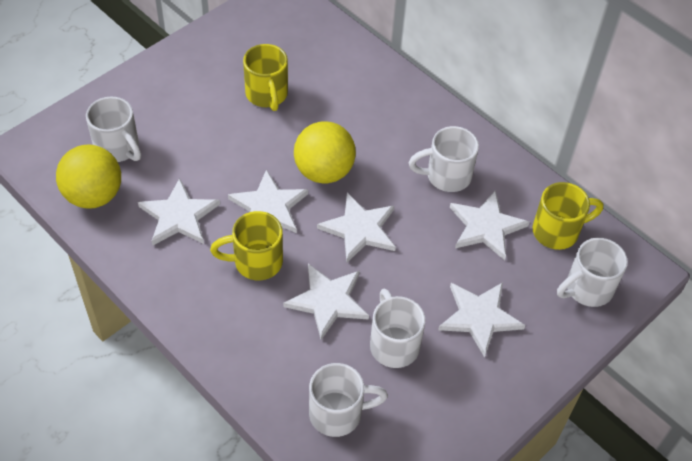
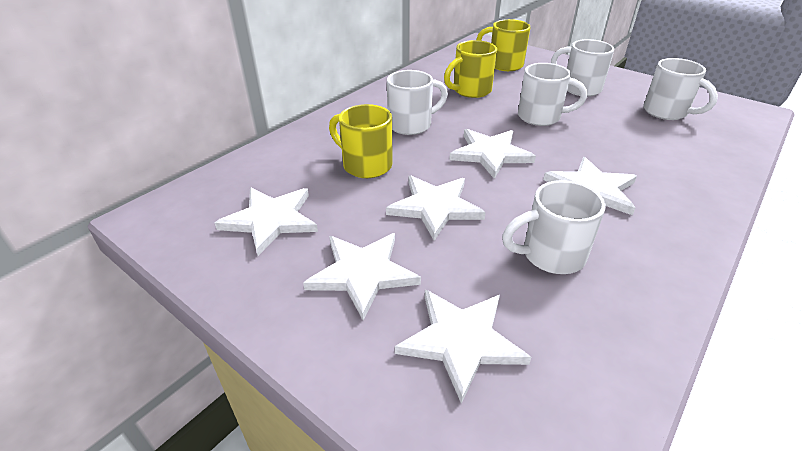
yellow ball: 2 -> 0

